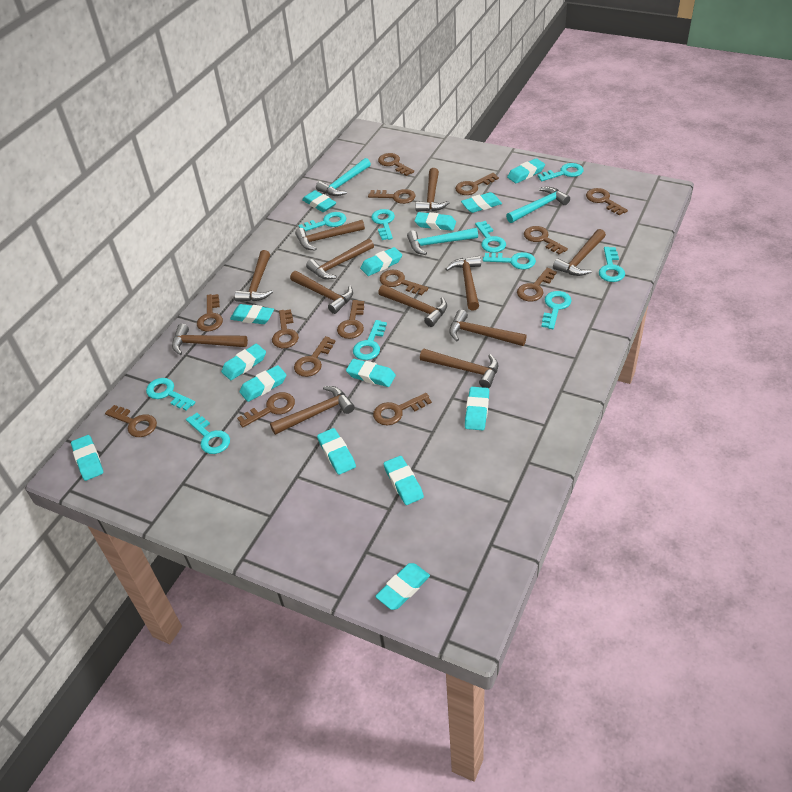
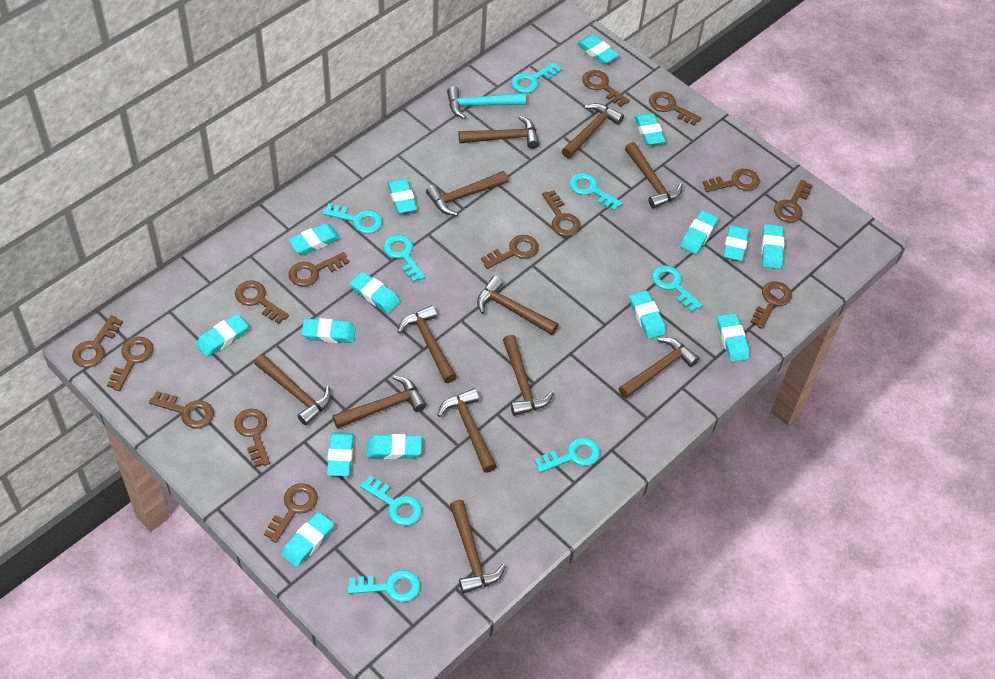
turquoise eraser: 14 -> 15
turquoise hammer: 3 -> 1
turquoise key: 10 -> 8

